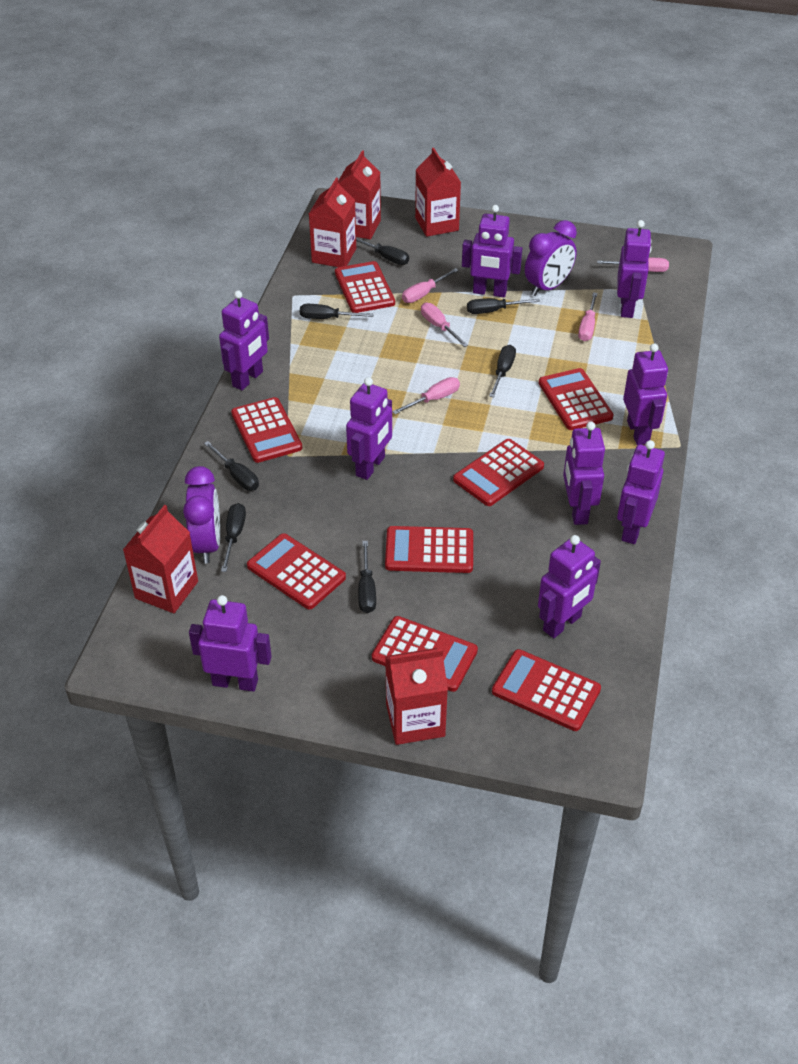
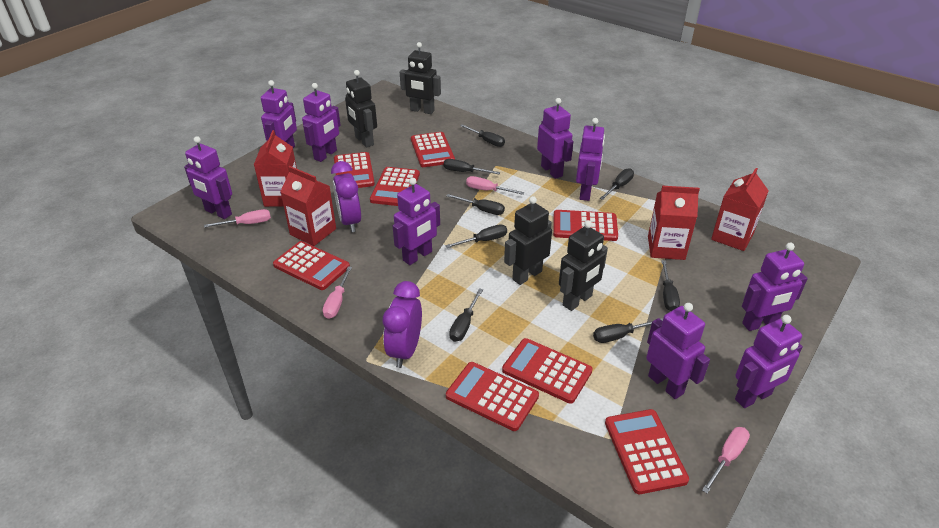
black robot: 0 -> 4
black screwdriver: 7 -> 8
pink screwdriver: 5 -> 4
red carton: 5 -> 4

